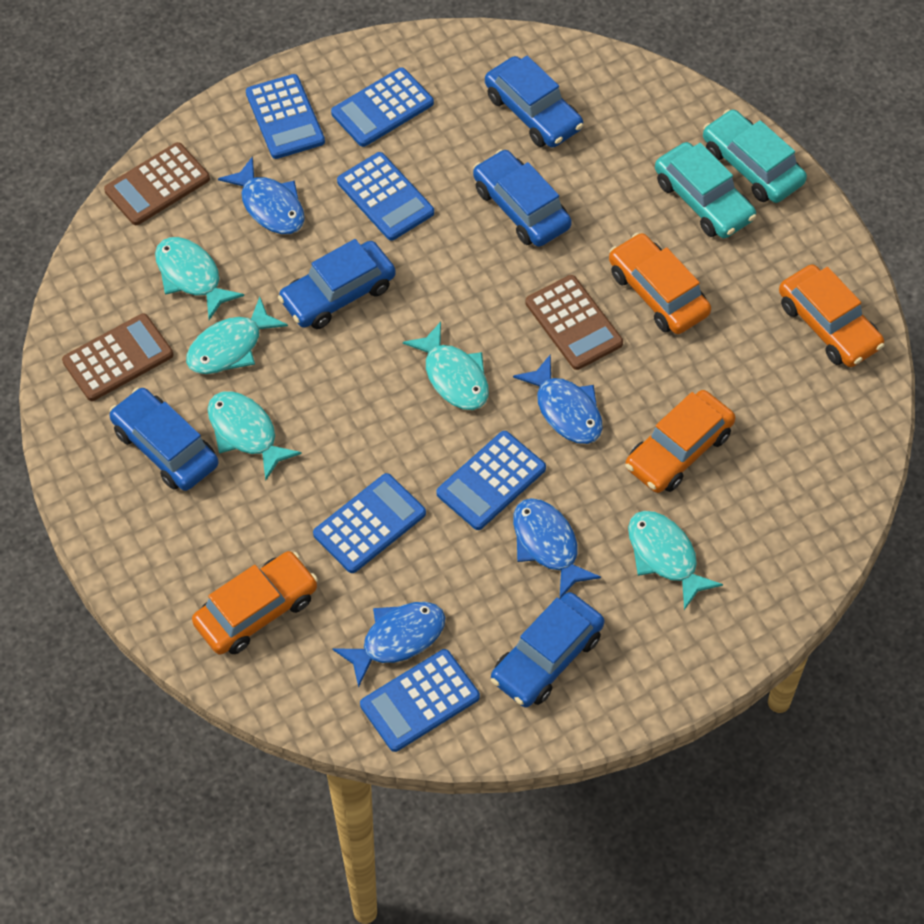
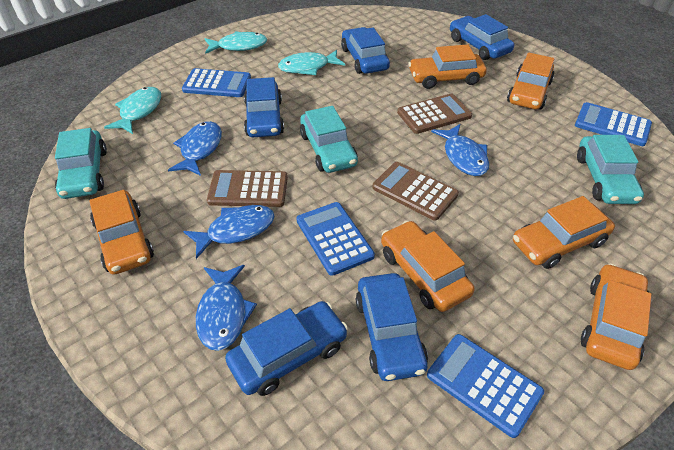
blue calculator: 6 -> 4
orange car: 4 -> 6
turquoise car: 2 -> 3
turquoise fish: 5 -> 3

